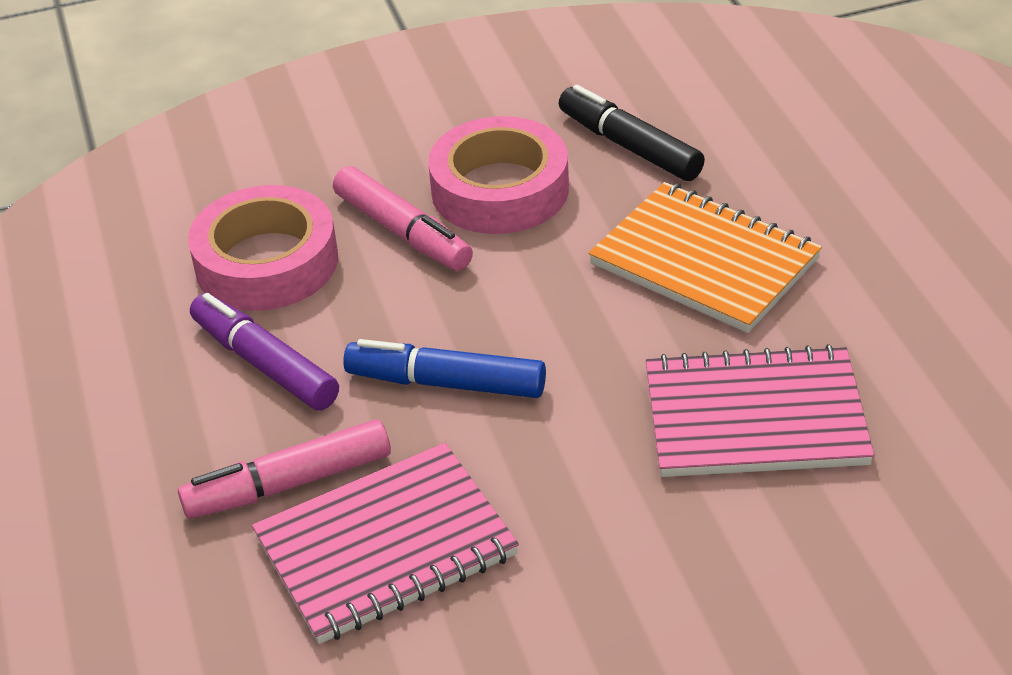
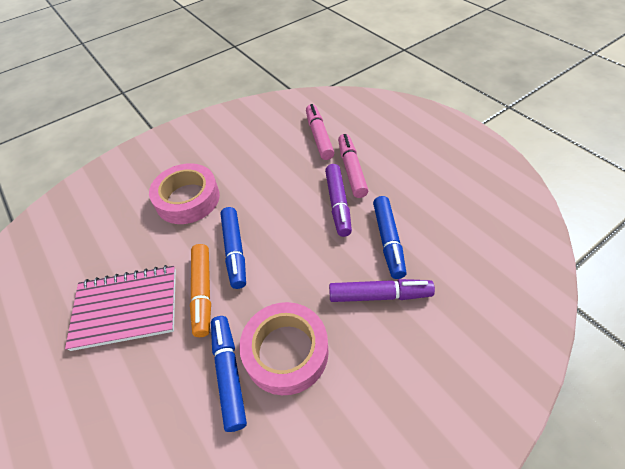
black marker: 1 -> 0
blue marker: 1 -> 3
orange marker: 0 -> 1
orange notebook: 1 -> 0
pink notebook: 2 -> 1
purple marker: 1 -> 2

